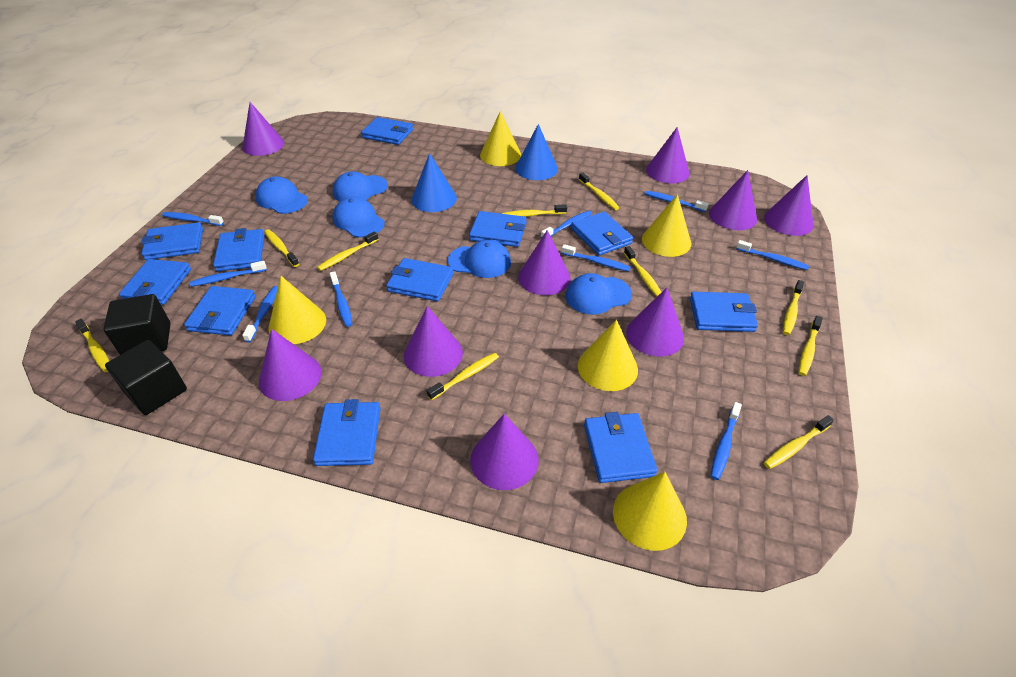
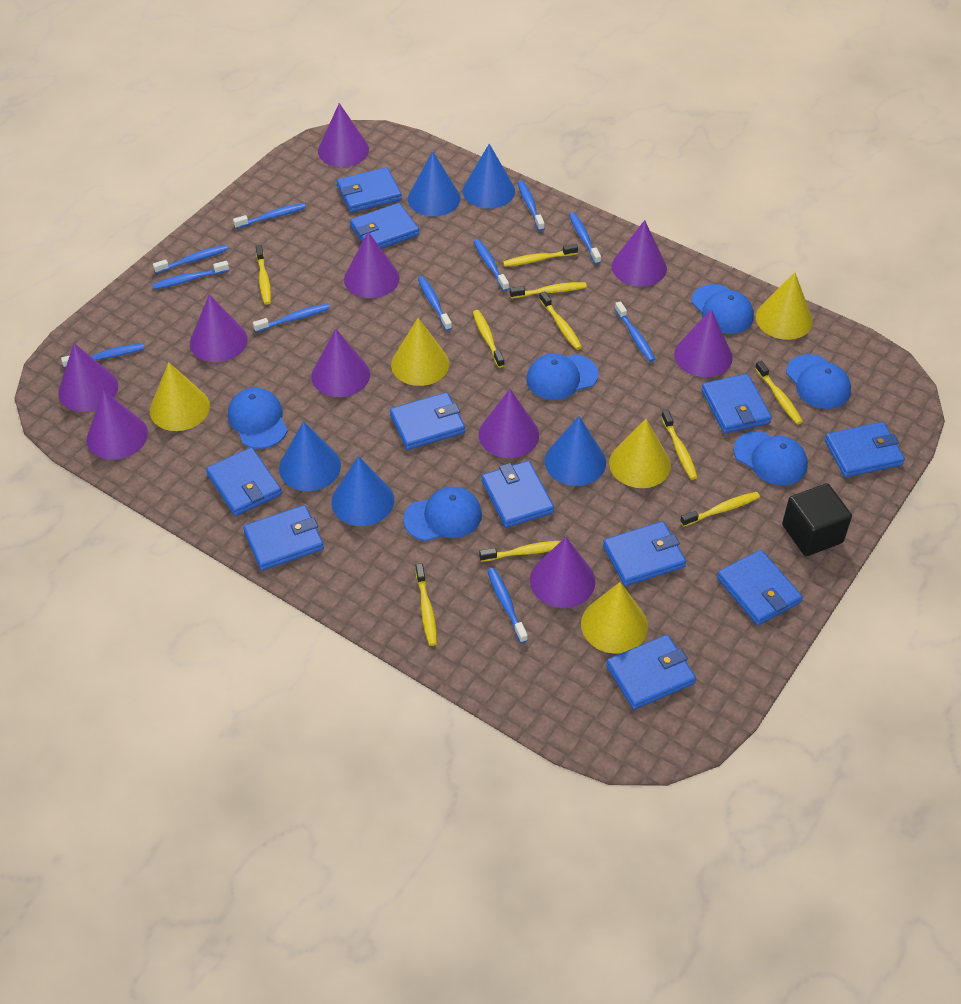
black cube: 2 -> 1
blue cap: 5 -> 6
blue cone: 2 -> 5
blue toothbrush: 9 -> 11
purple cone: 9 -> 10

